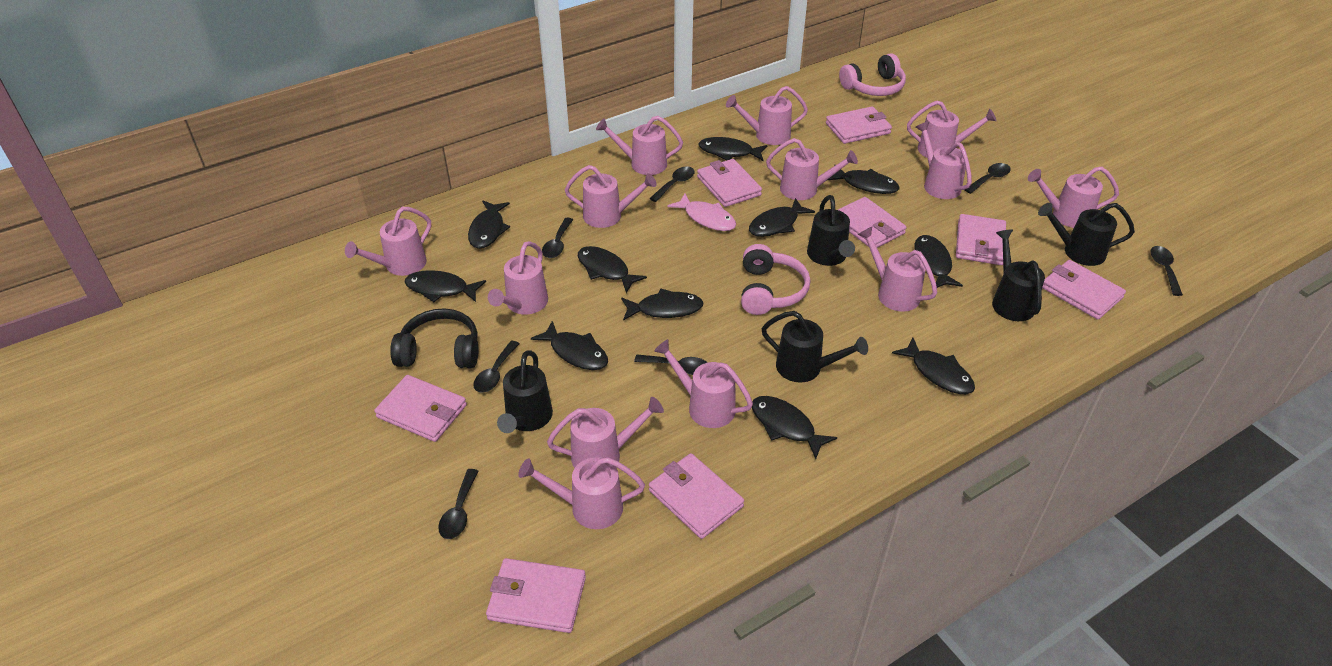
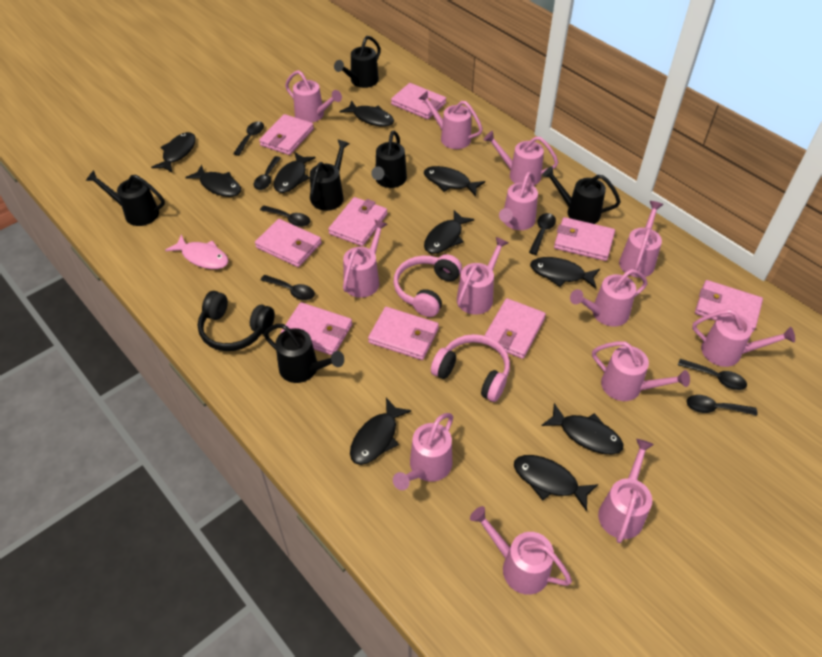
black fish: 11 -> 10
black watering can: 5 -> 6
pink wallet: 8 -> 9

